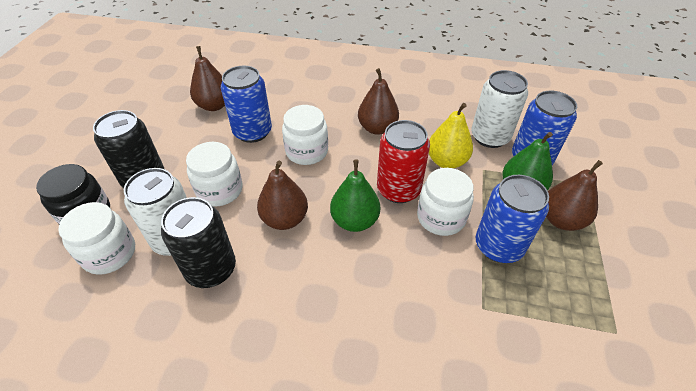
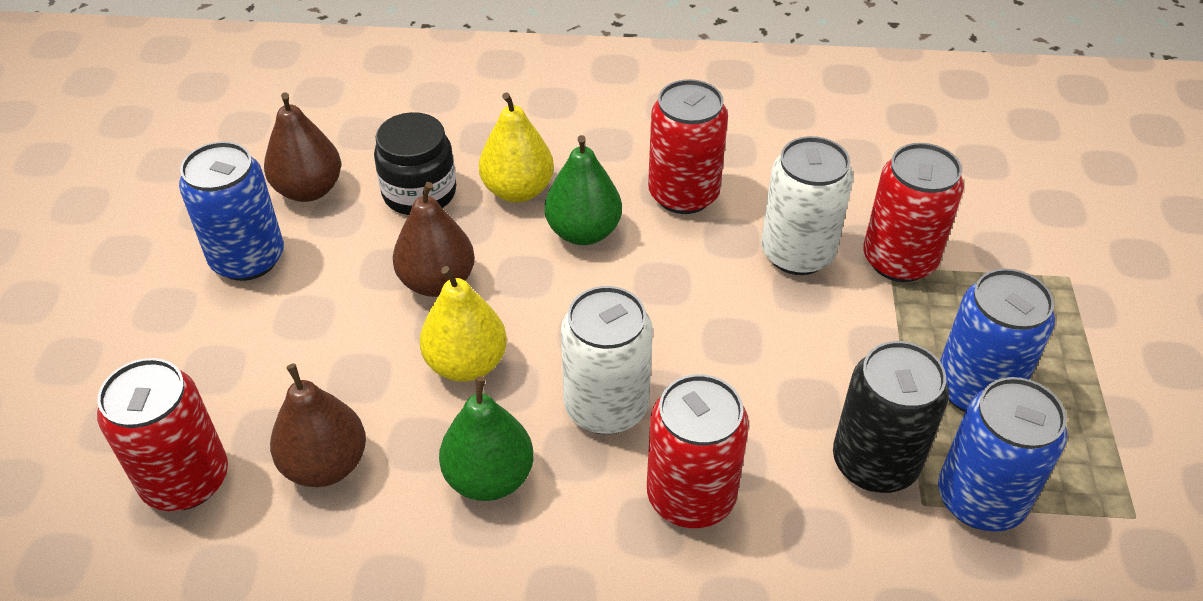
black can: 2 -> 1
brown pear: 4 -> 3
red can: 1 -> 4
white jar: 4 -> 0
yellow pear: 1 -> 2

